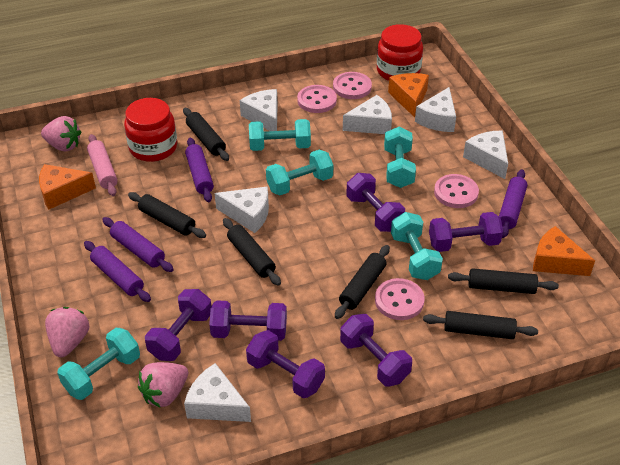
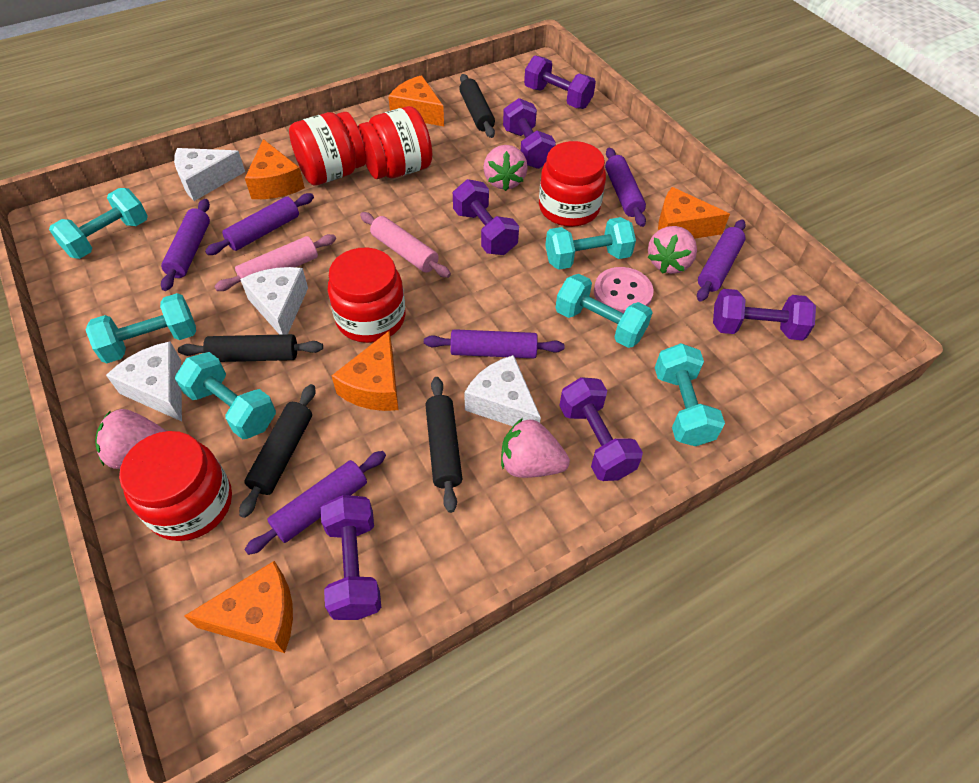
black rolling pin: 6 -> 4
orange cheese: 3 -> 5
pink button: 4 -> 1
pink rolling pin: 1 -> 2
pink strawberry: 3 -> 4
purple rolling pin: 4 -> 6
red jar: 2 -> 5
turquoise dumbbell: 5 -> 6
white cheese: 6 -> 4

